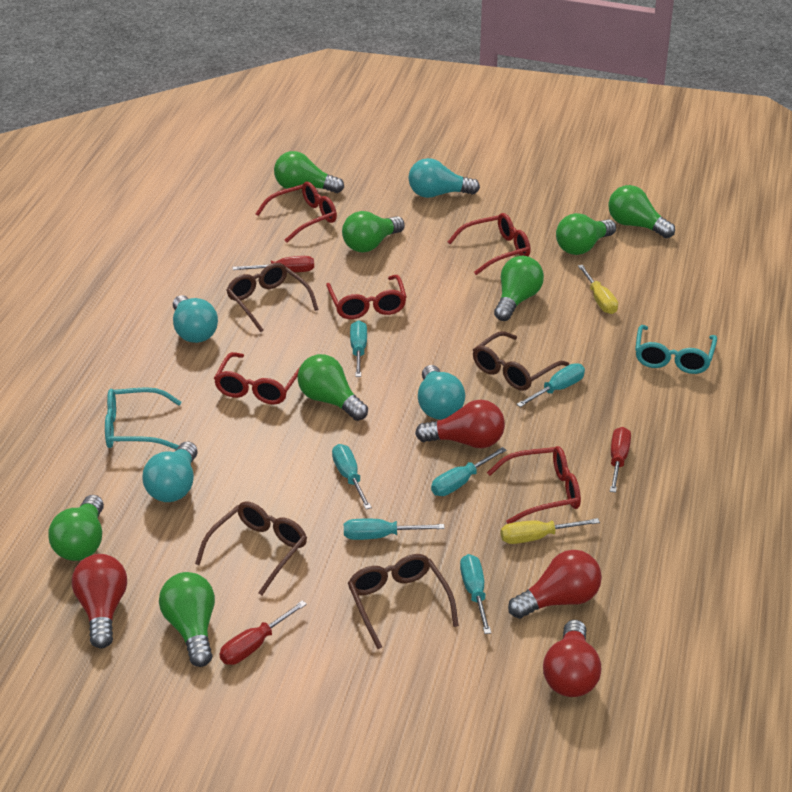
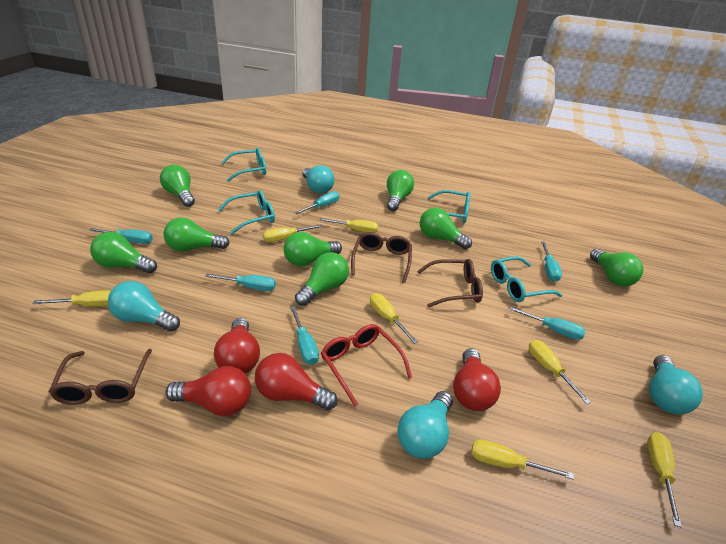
brown glasses: 4 -> 3
red glasses: 5 -> 1
red screwdriver: 3 -> 0
turquoise glasses: 2 -> 4
yellow screwdriver: 2 -> 7

